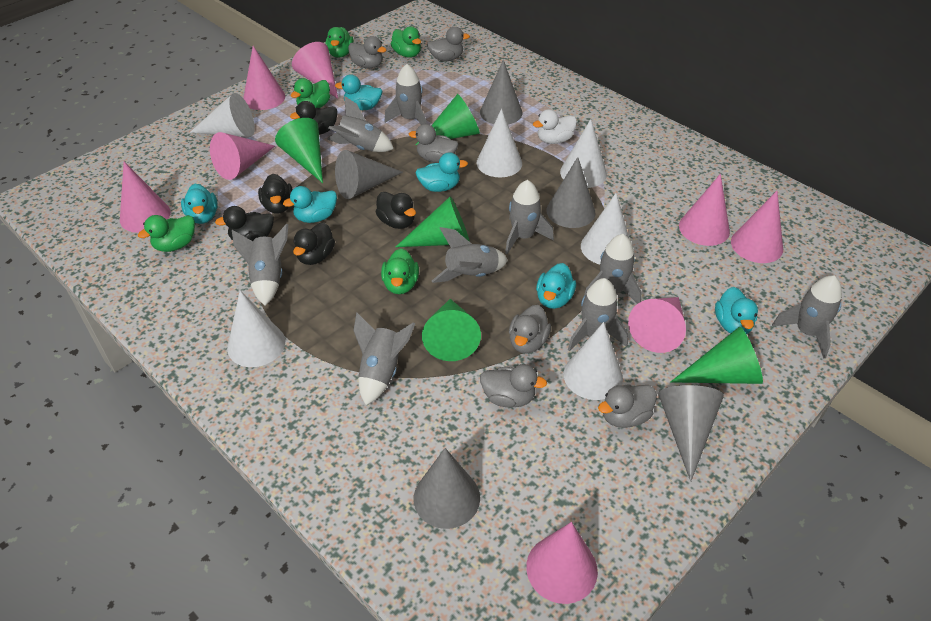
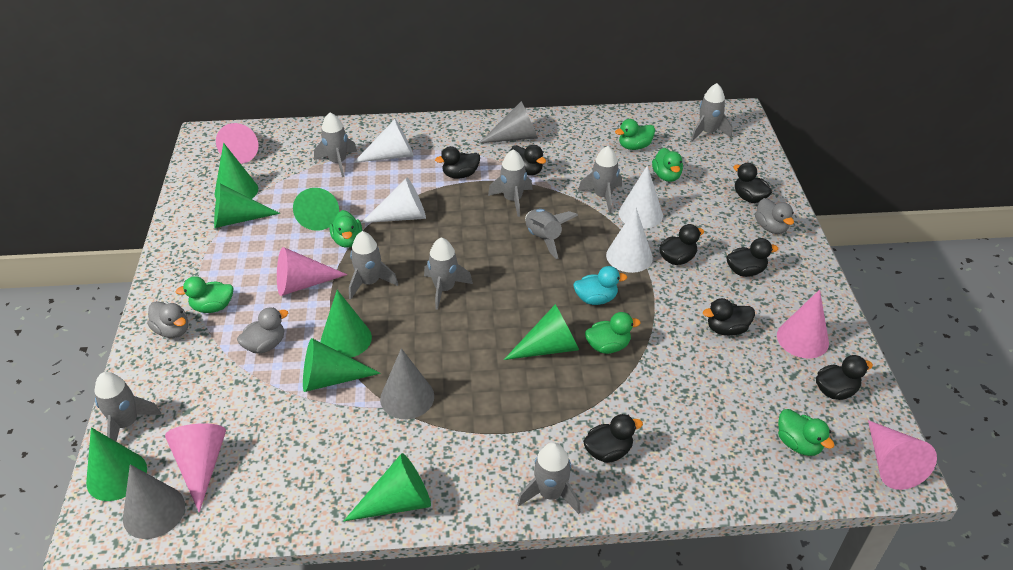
black duck: 5 -> 8
green cone: 5 -> 8
green duck: 5 -> 6
grey cone: 5 -> 3
grey duck: 6 -> 3
pink cone: 8 -> 5
turquoise duck: 6 -> 1
white cone: 6 -> 4
white duck: 1 -> 0

